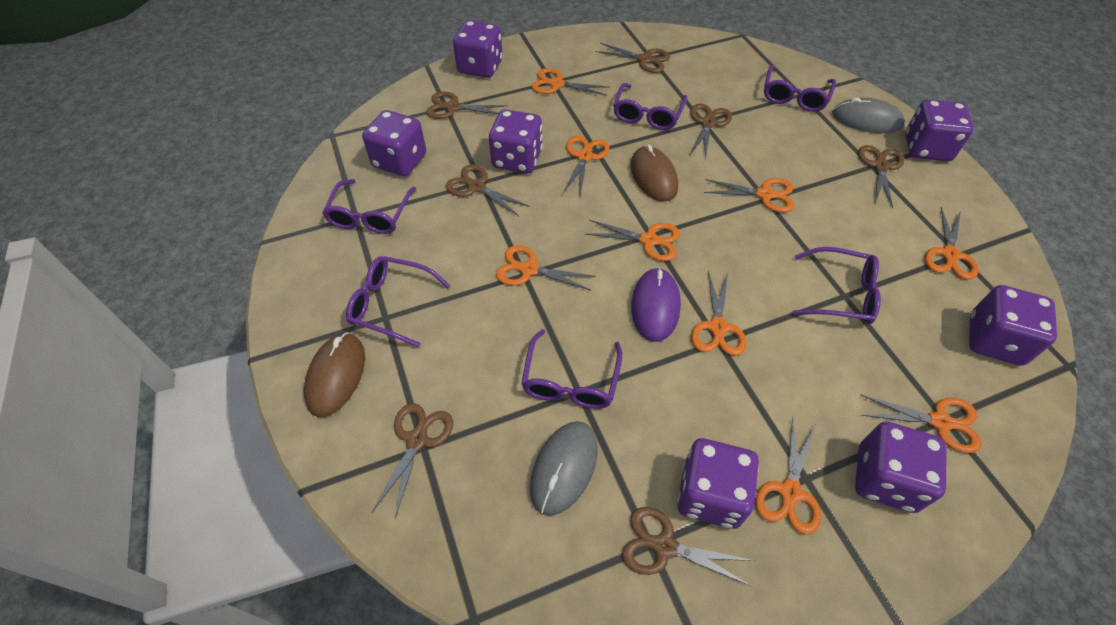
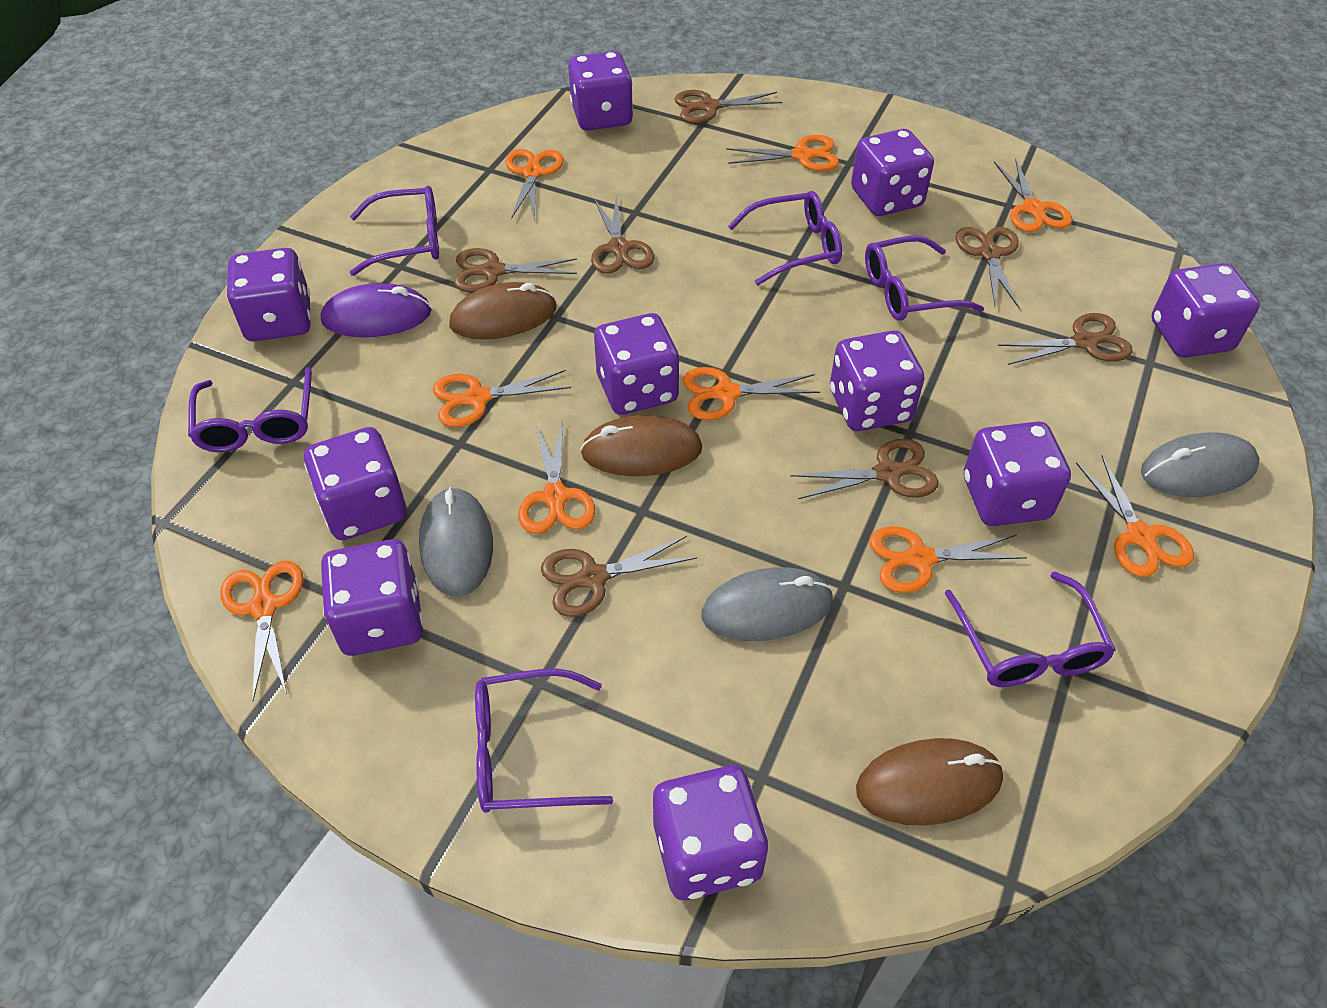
brown mouse: 2 -> 3
grey mouse: 2 -> 3
purple dice: 7 -> 10

